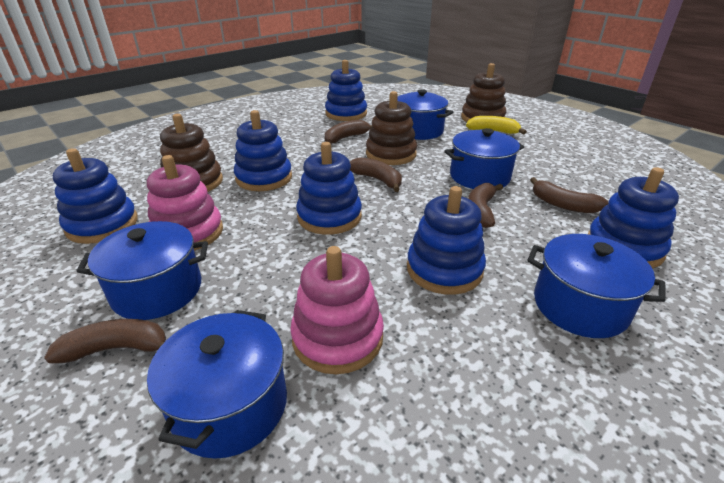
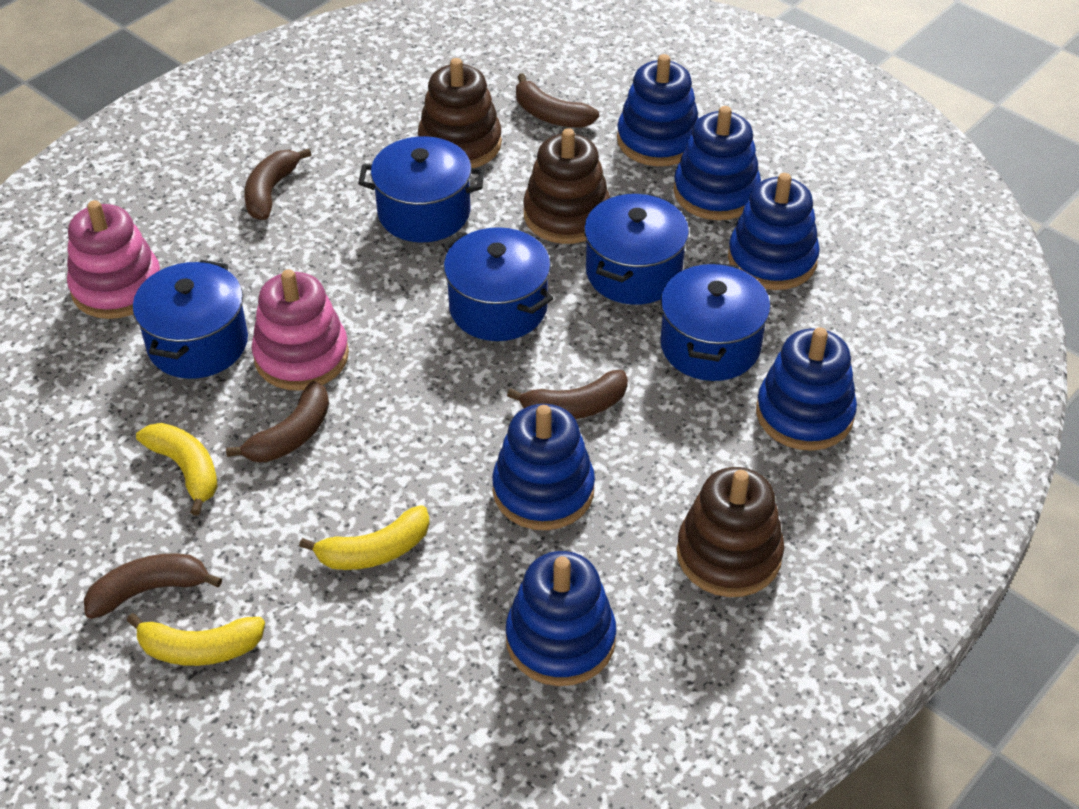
yellow banana: 1 -> 3

